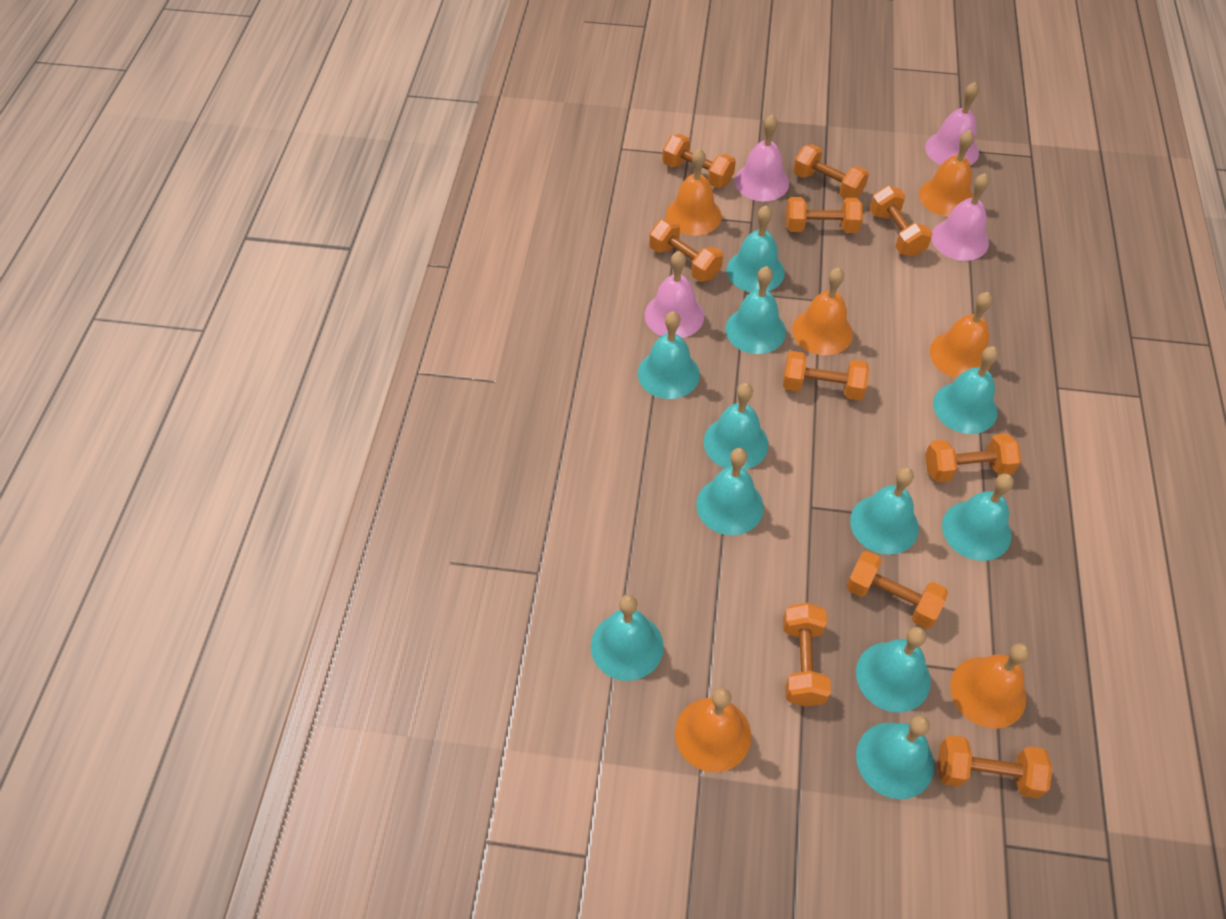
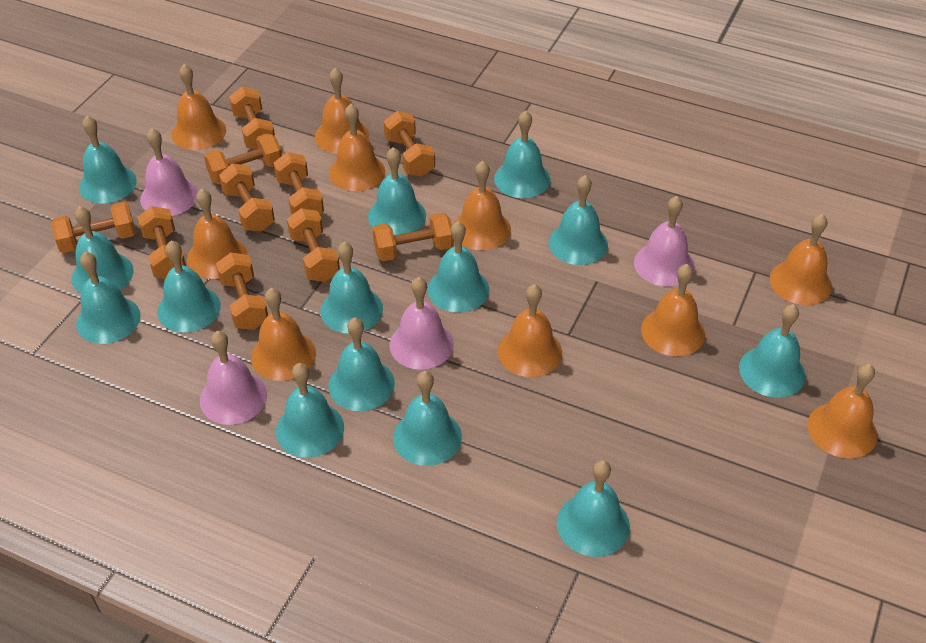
orange bell: 6 -> 10
turquoise bell: 11 -> 14

